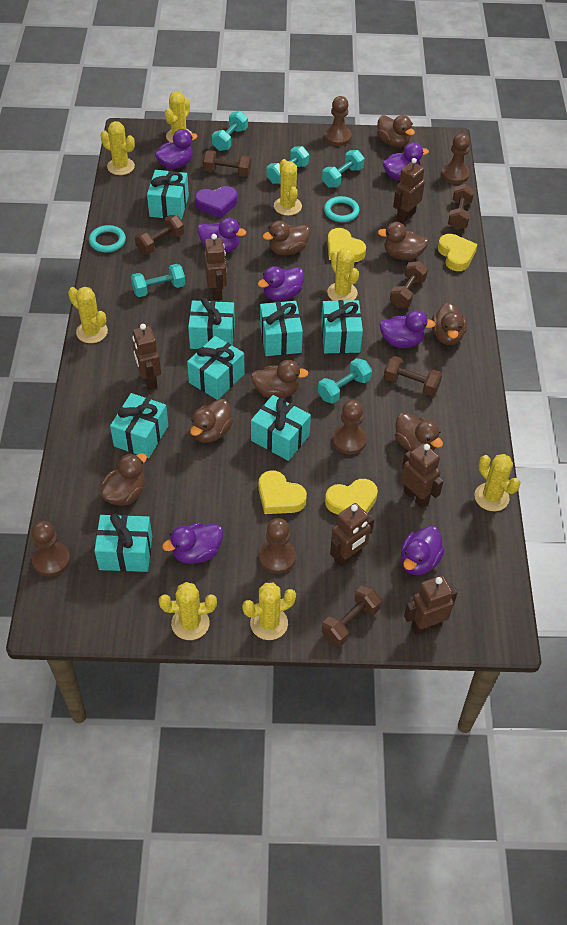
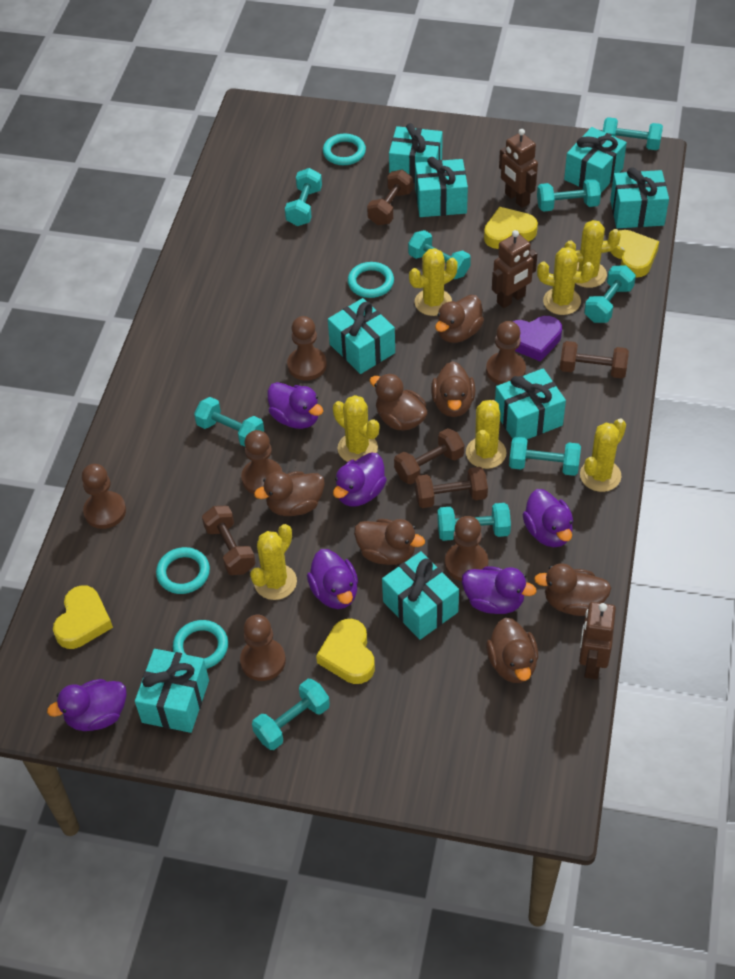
brown duck: 8 -> 7
brown dumbbell: 6 -> 5
brown pawn: 5 -> 6
brown robot: 6 -> 3
purple duck: 7 -> 6
turquoise dumbbell: 5 -> 9
turquoise ring: 2 -> 4
yellow cactus: 8 -> 7

